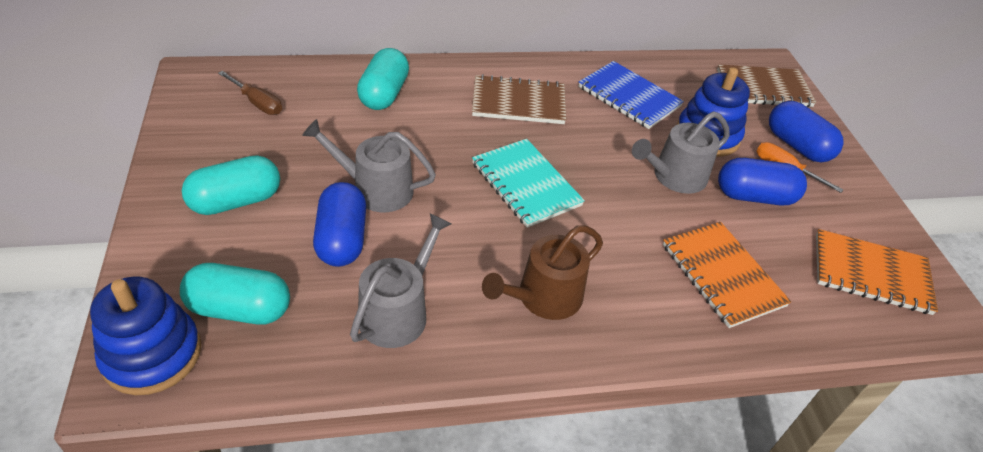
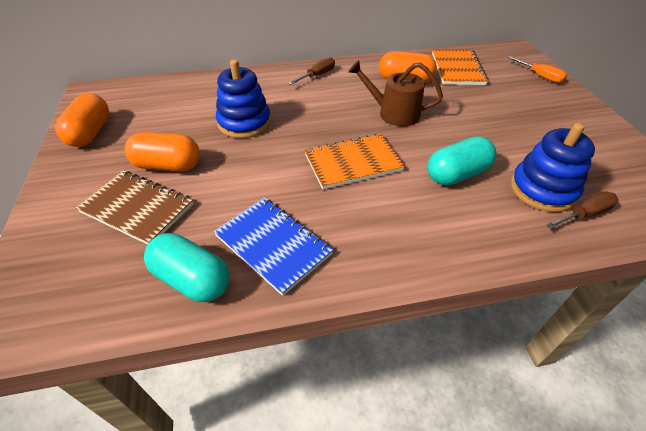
blue capsule: 3 -> 0
brown notebook: 2 -> 1
brown screwdriver: 1 -> 2
grey watering can: 3 -> 0
orange capsule: 0 -> 3
turquoise capsule: 3 -> 2
turquoise notebook: 1 -> 0

